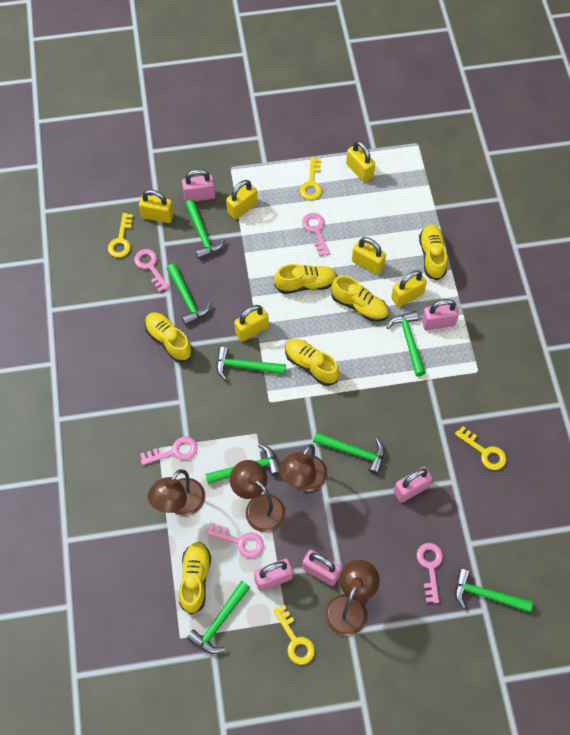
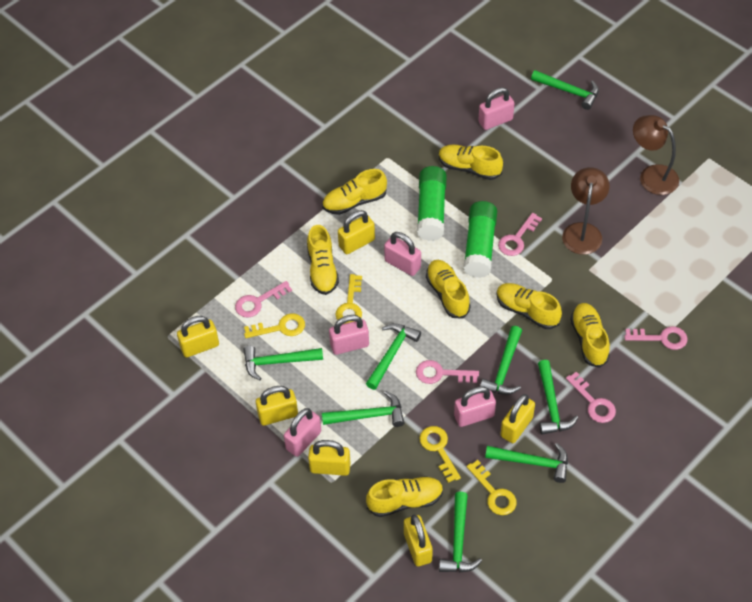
brown lamp: 4 -> 2
green glue stick: 0 -> 2
yellow shoe: 6 -> 7

